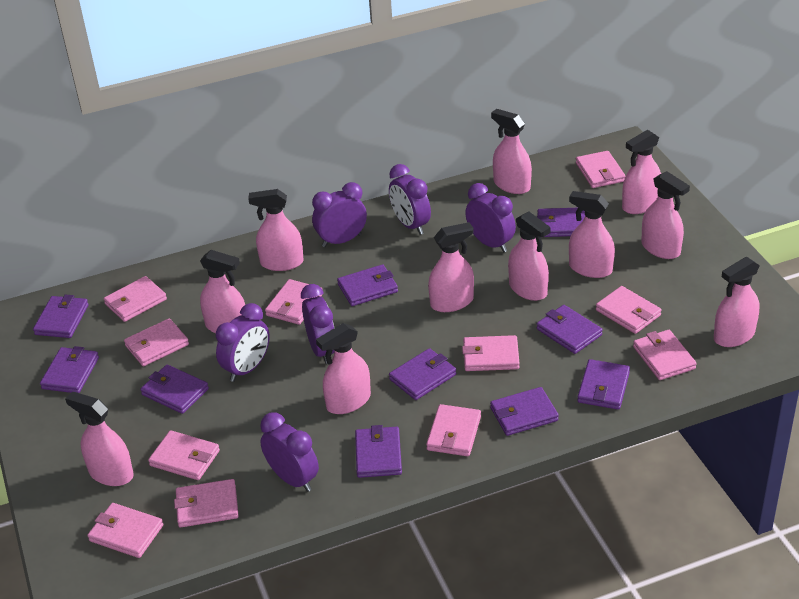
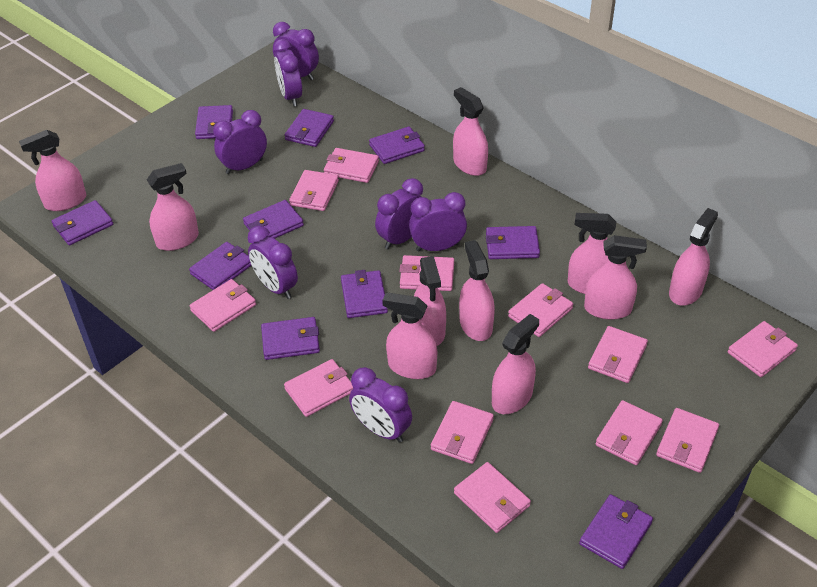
pink spray bottle: 11 -> 10
pink wallet: 11 -> 12
purple clock: 6 -> 7

